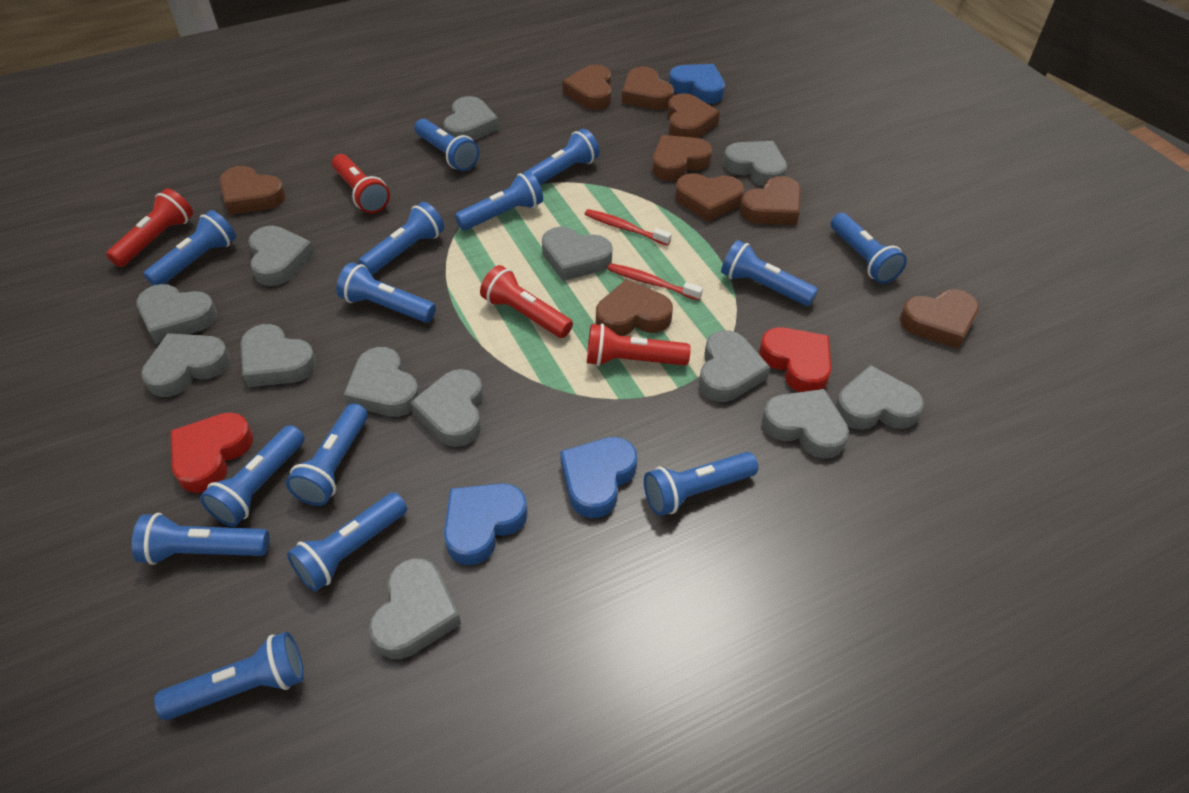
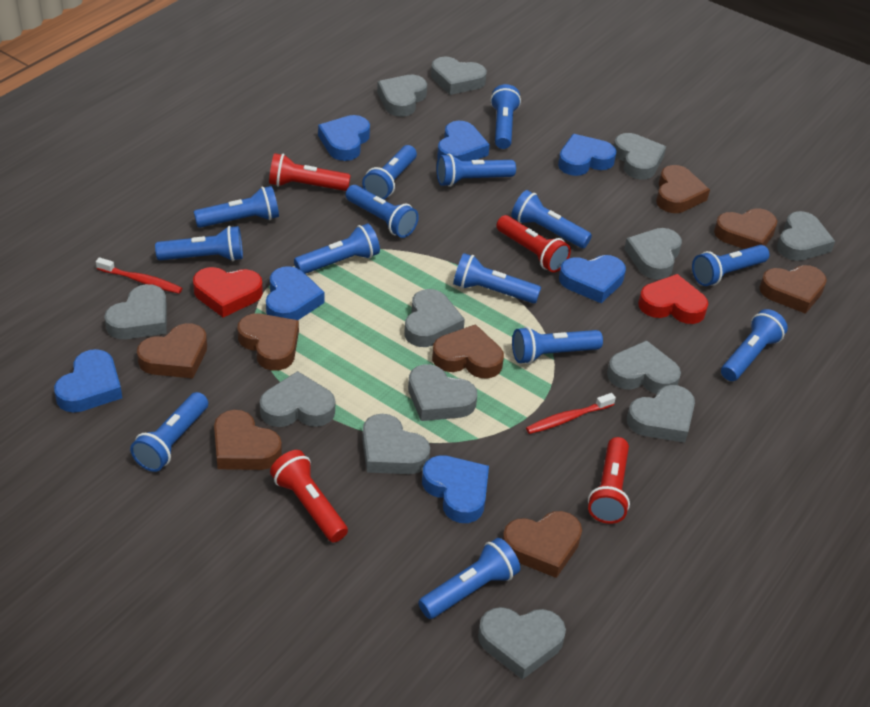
blue heart: 3 -> 7
brown heart: 9 -> 8

